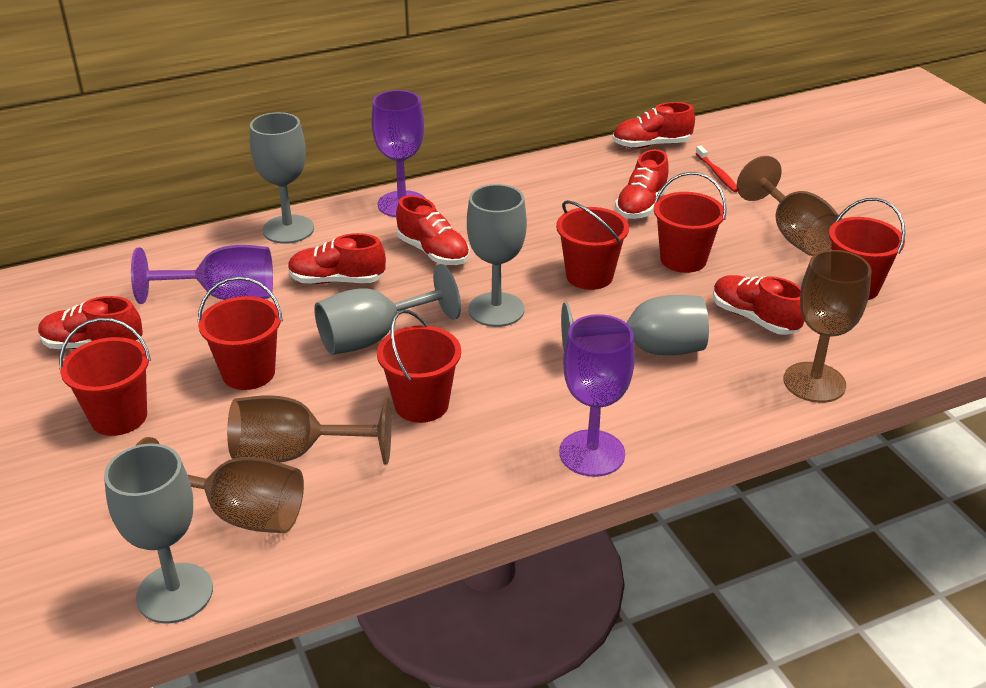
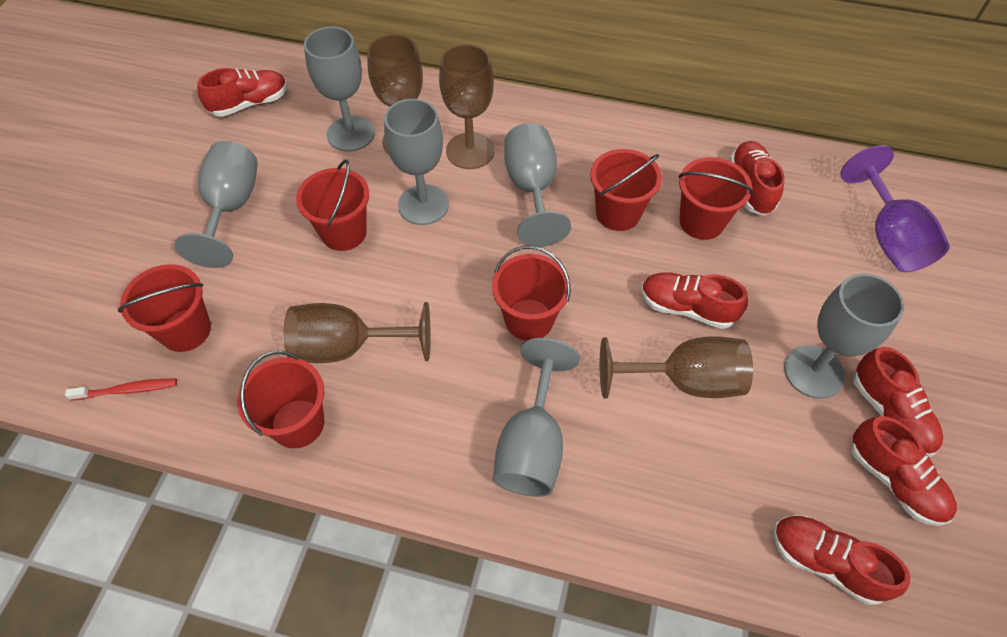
grey goblet: 5 -> 6
purple goblet: 3 -> 1

